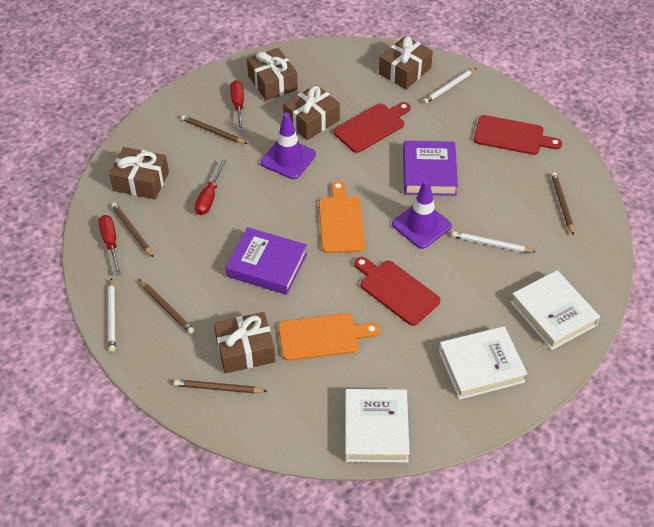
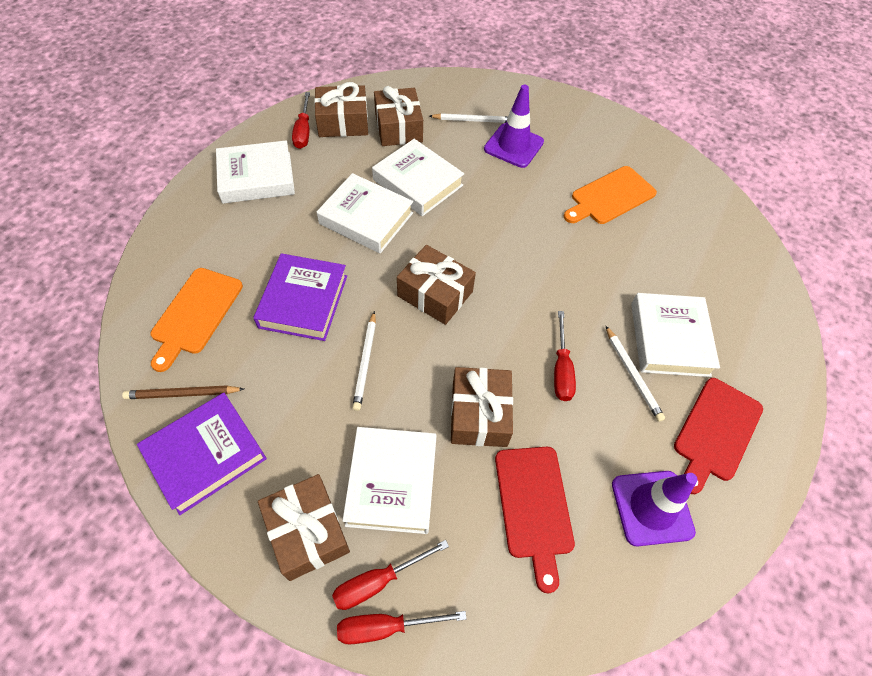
brown pencil: 5 -> 1
red cutting board: 3 -> 2
red screwdriver: 3 -> 4
white book: 3 -> 5

